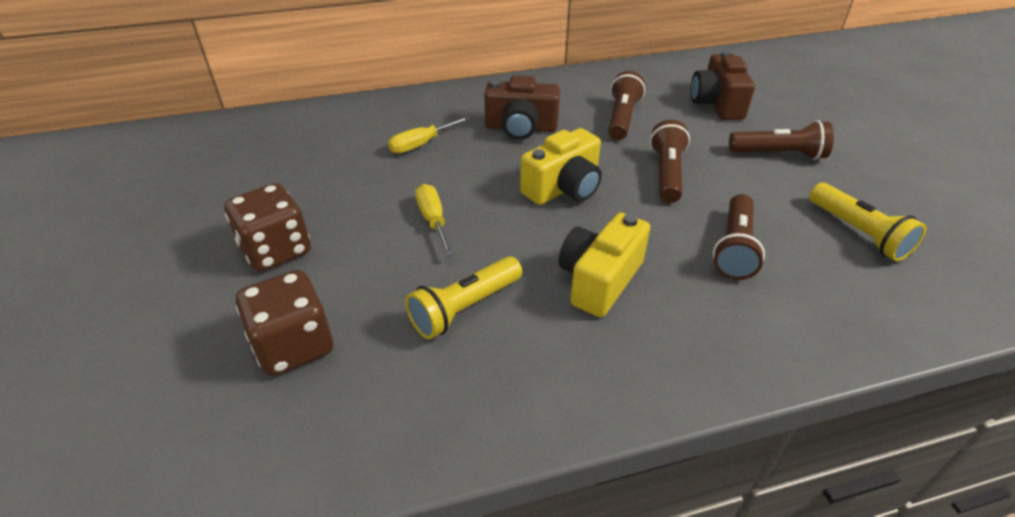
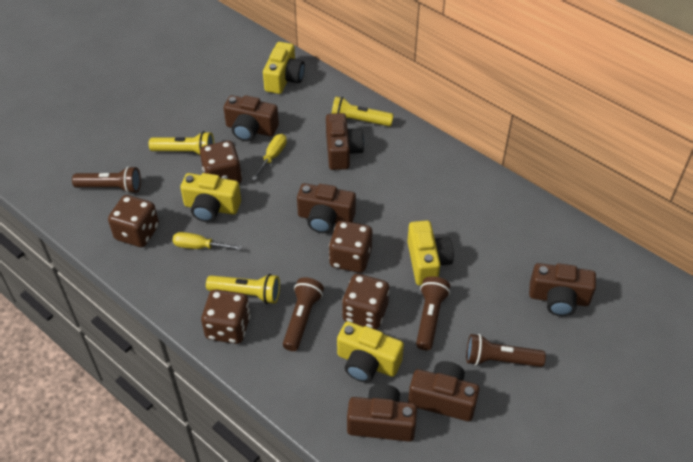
brown camera: 2 -> 6
brown dice: 2 -> 5
yellow camera: 2 -> 4
yellow flashlight: 2 -> 3

